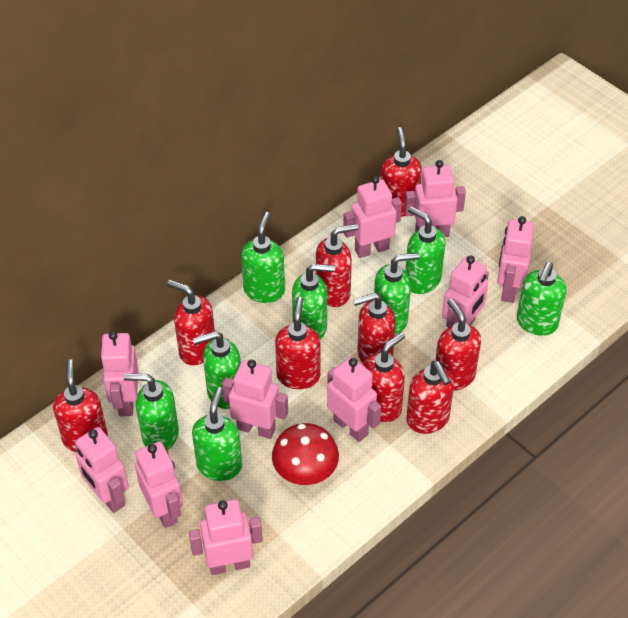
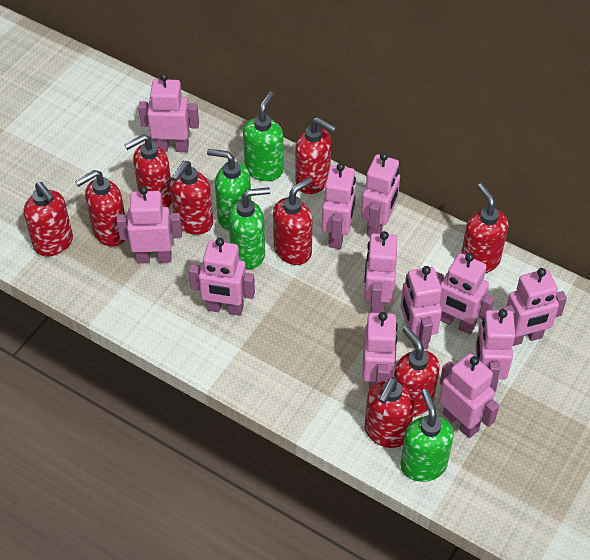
green soap dispenser: 8 -> 4
pink robot: 10 -> 12
red mushroom: 1 -> 0

